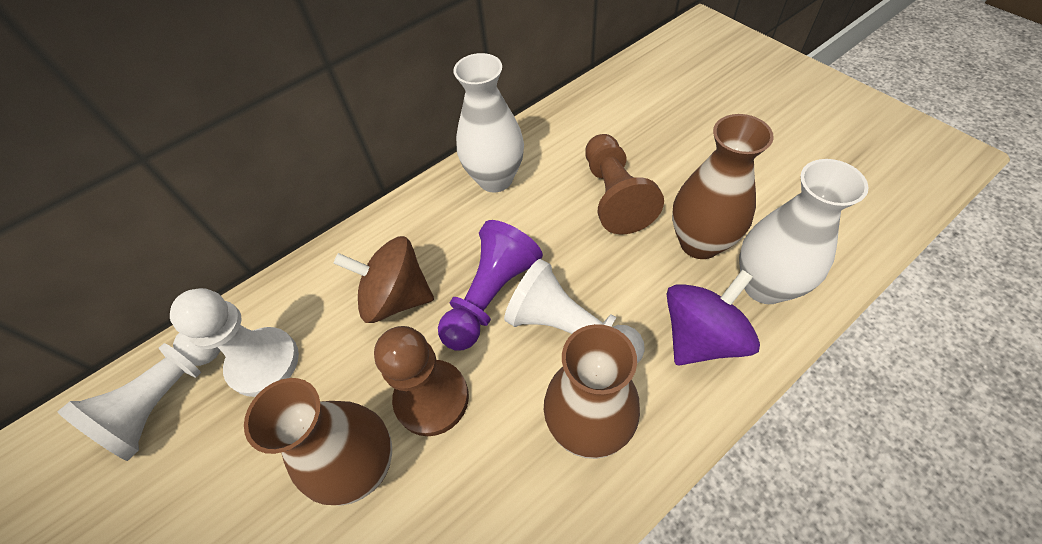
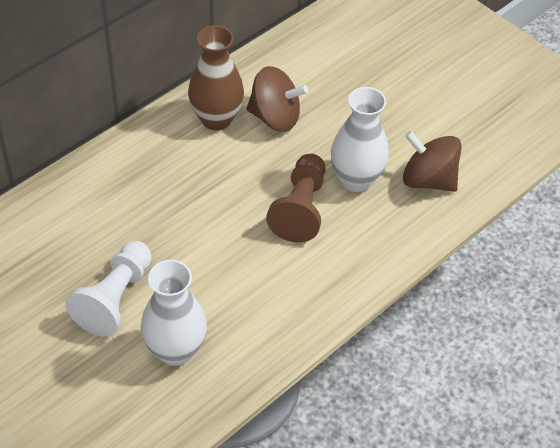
brown pawn: 2 -> 1
brown spinning top: 1 -> 2
brown vase: 3 -> 1
purple pawn: 1 -> 0
purple spinning top: 1 -> 0
white pawn: 3 -> 1

